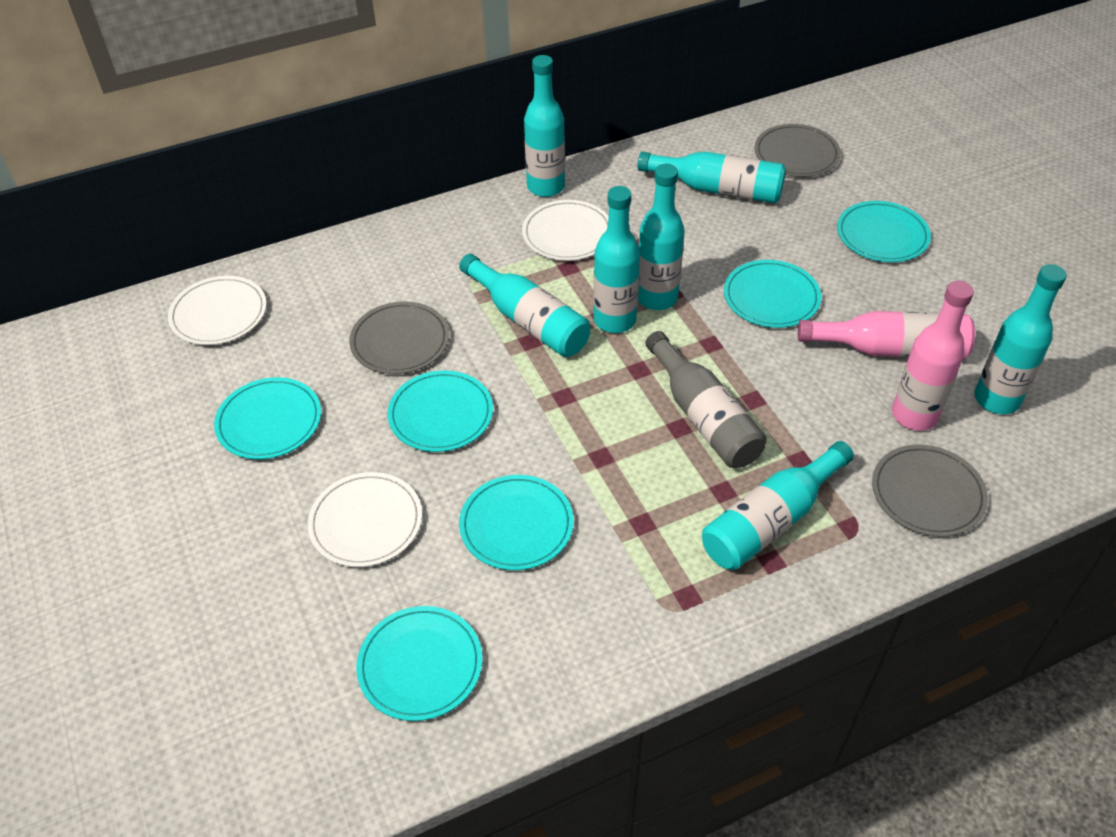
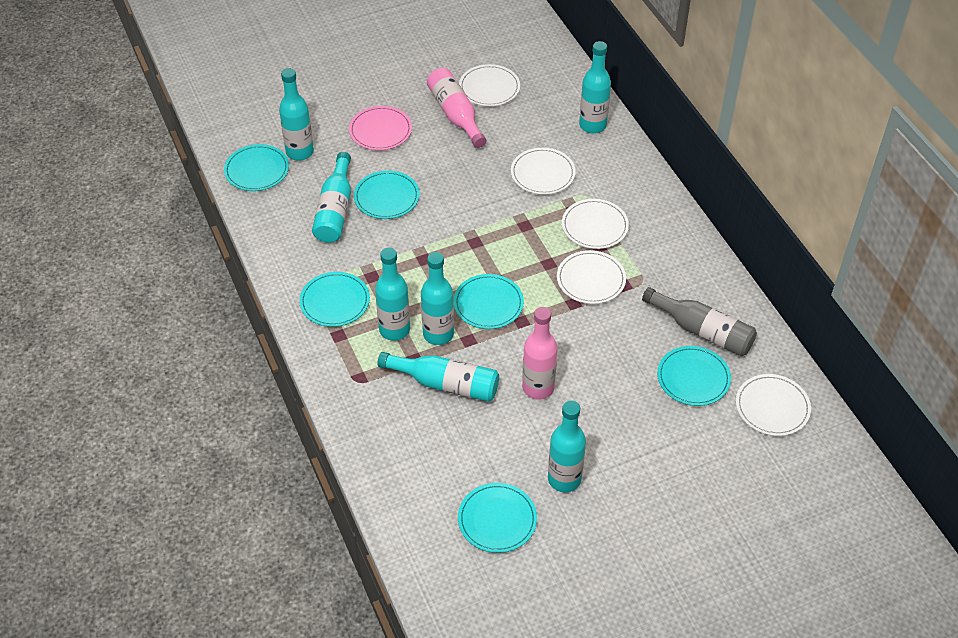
grey plate: 3 -> 0
pink plate: 0 -> 1
white plate: 3 -> 5

